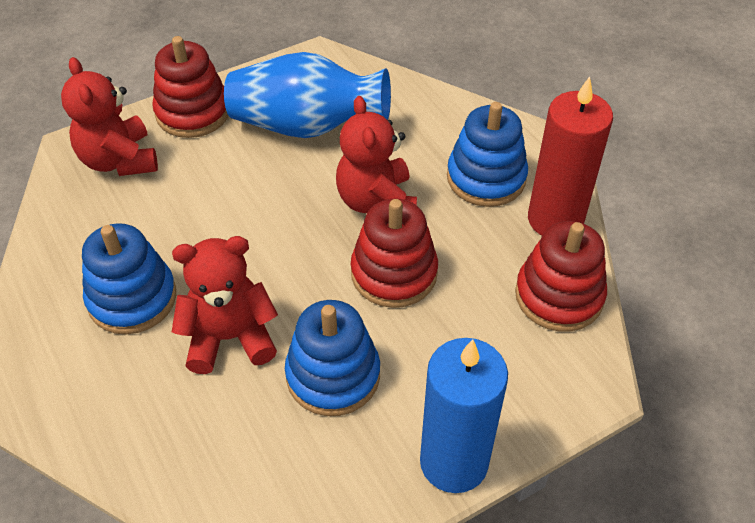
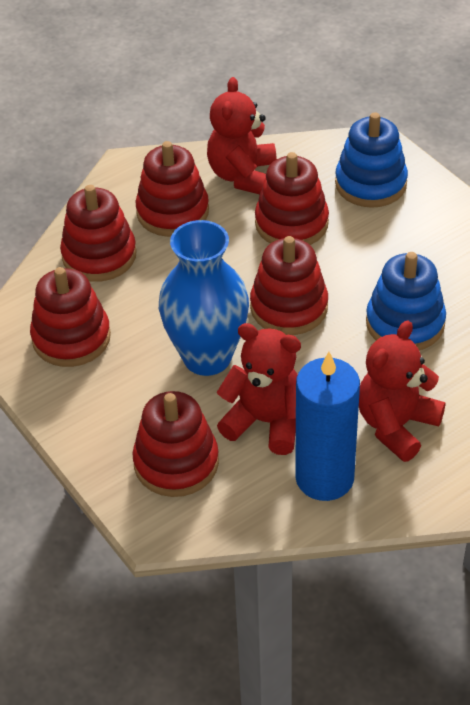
blue stacking toy: 3 -> 2
red candle: 1 -> 0
red stacking toy: 3 -> 6

